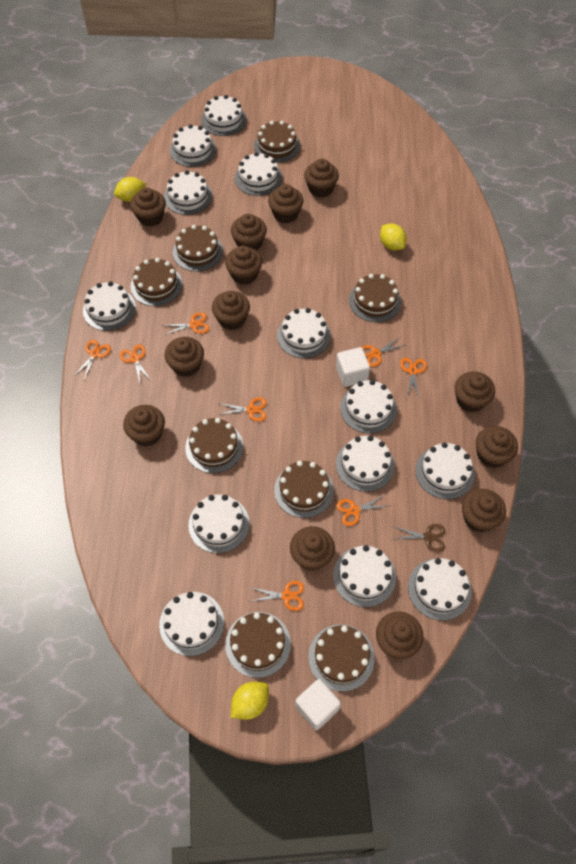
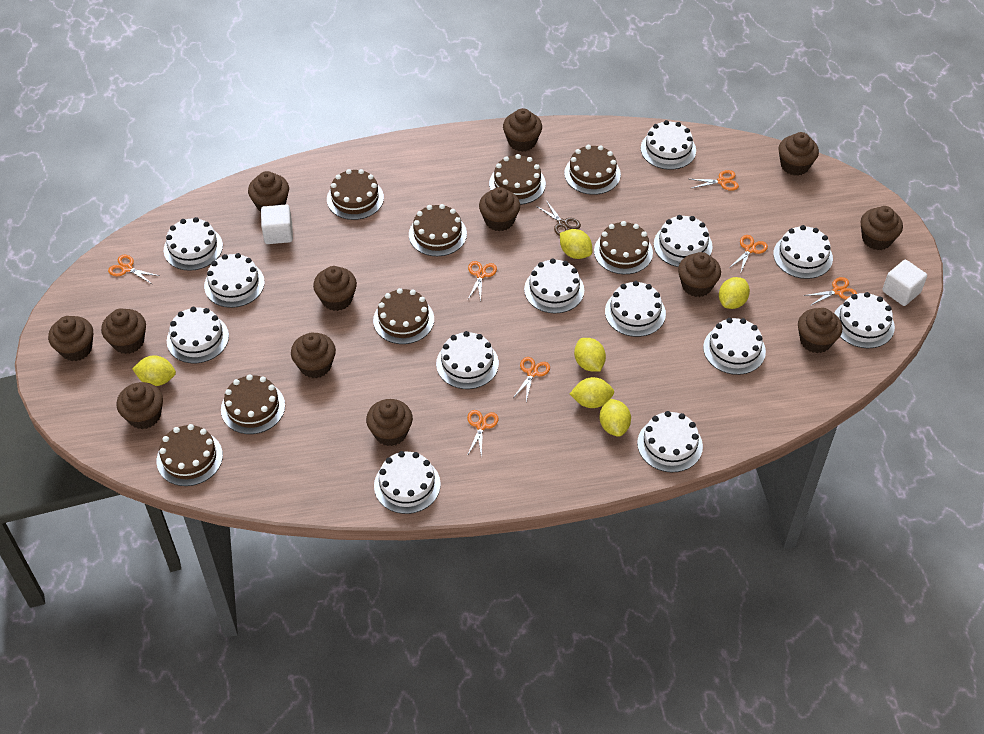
orange scissors: 8 -> 7
yellow lemon: 3 -> 6

